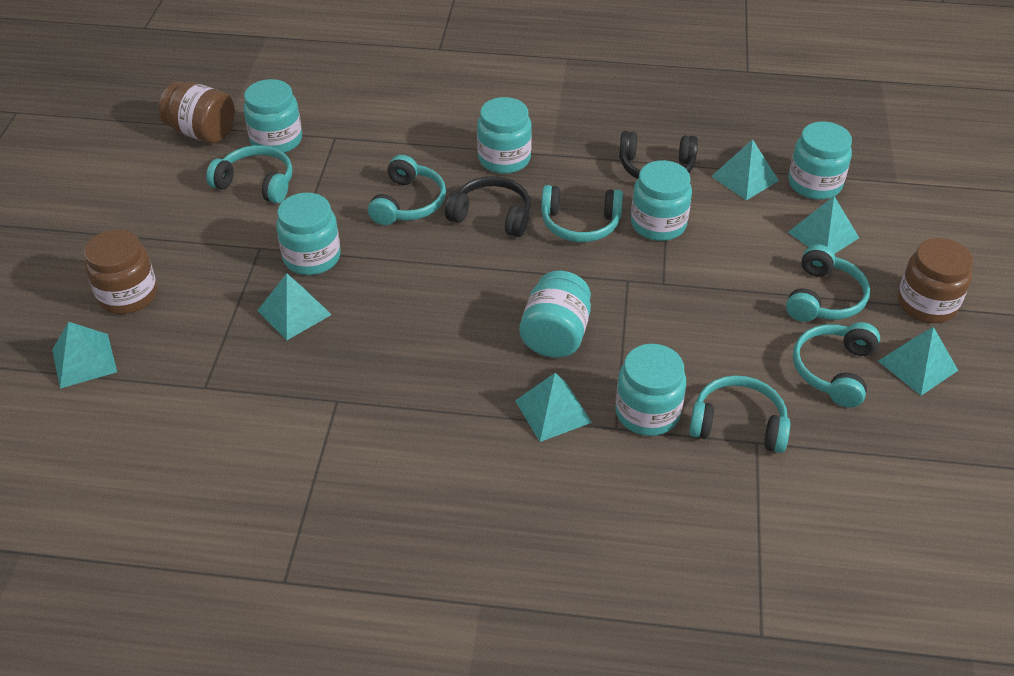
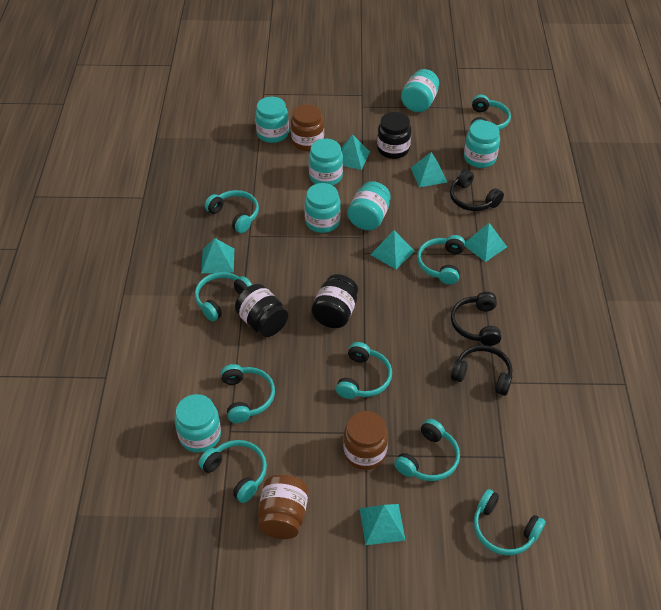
black headphones: 2 -> 3
black jar: 0 -> 3
turquoise headphones: 6 -> 9

